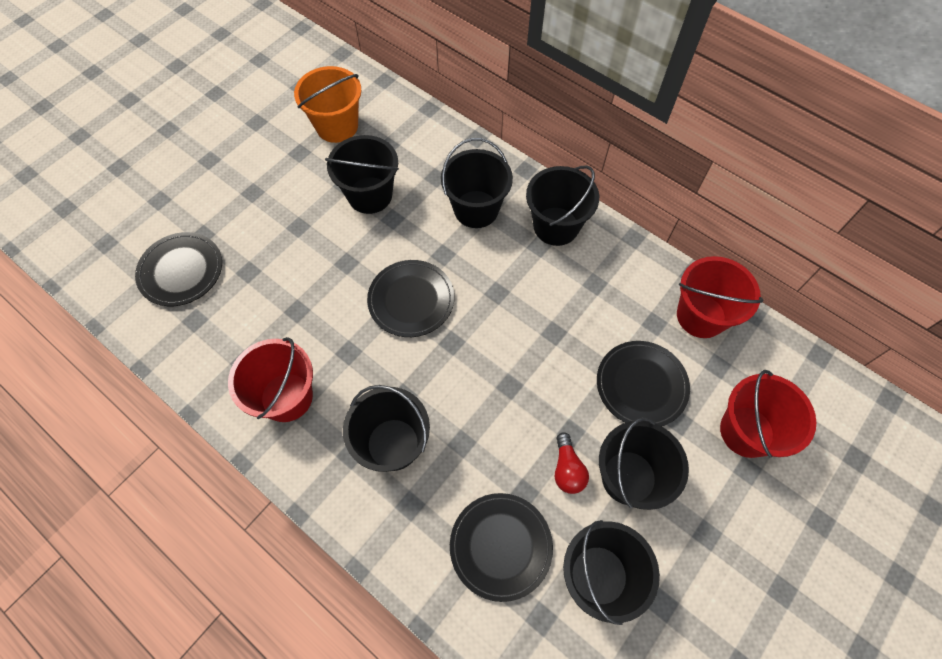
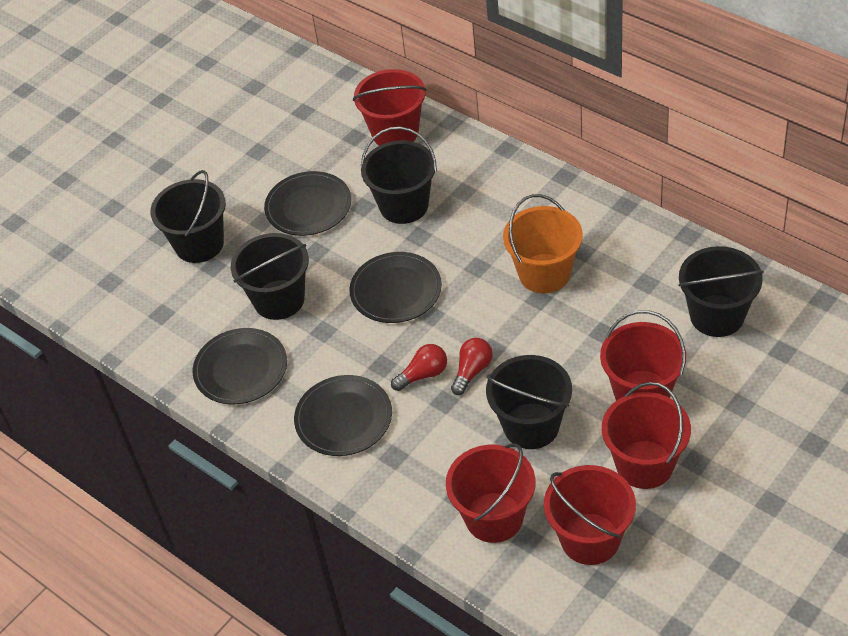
black bucket: 6 -> 5
red bucket: 3 -> 5
red light bulb: 1 -> 2

